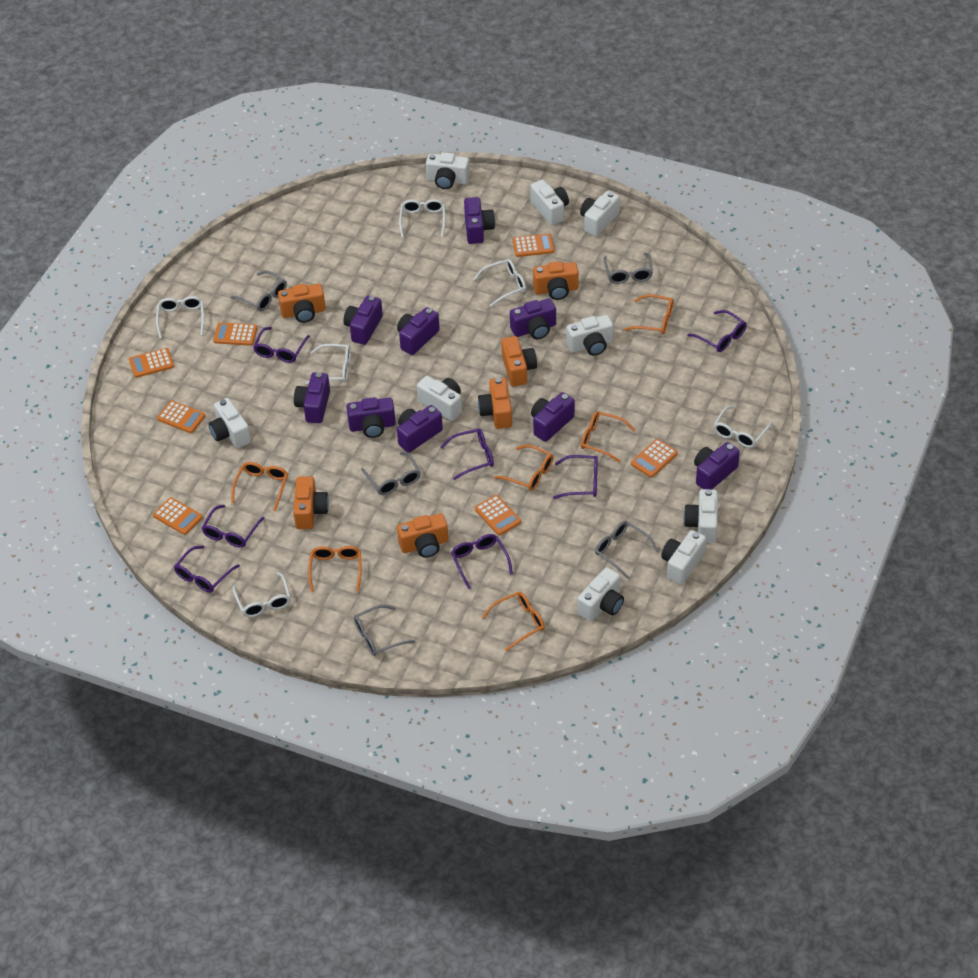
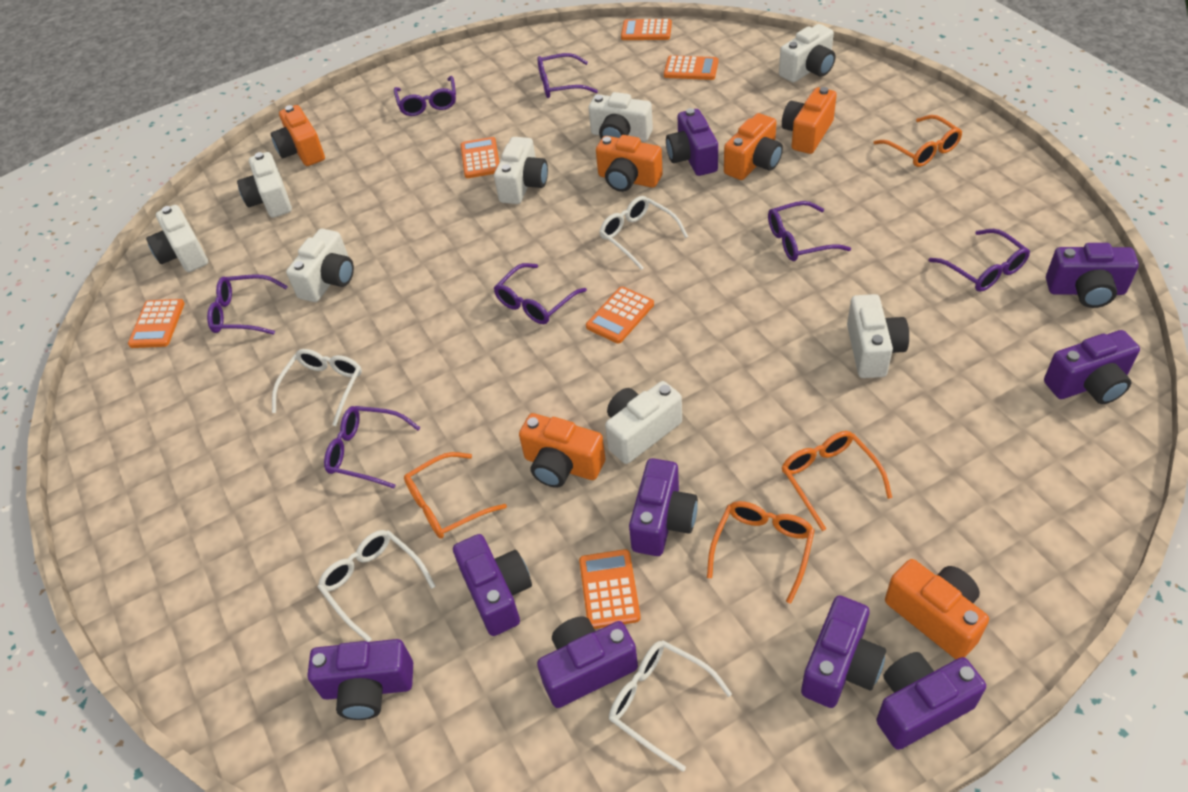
grey glasses: 5 -> 0
orange calculator: 7 -> 6
orange glasses: 6 -> 4
white camera: 9 -> 8
white glasses: 6 -> 4

